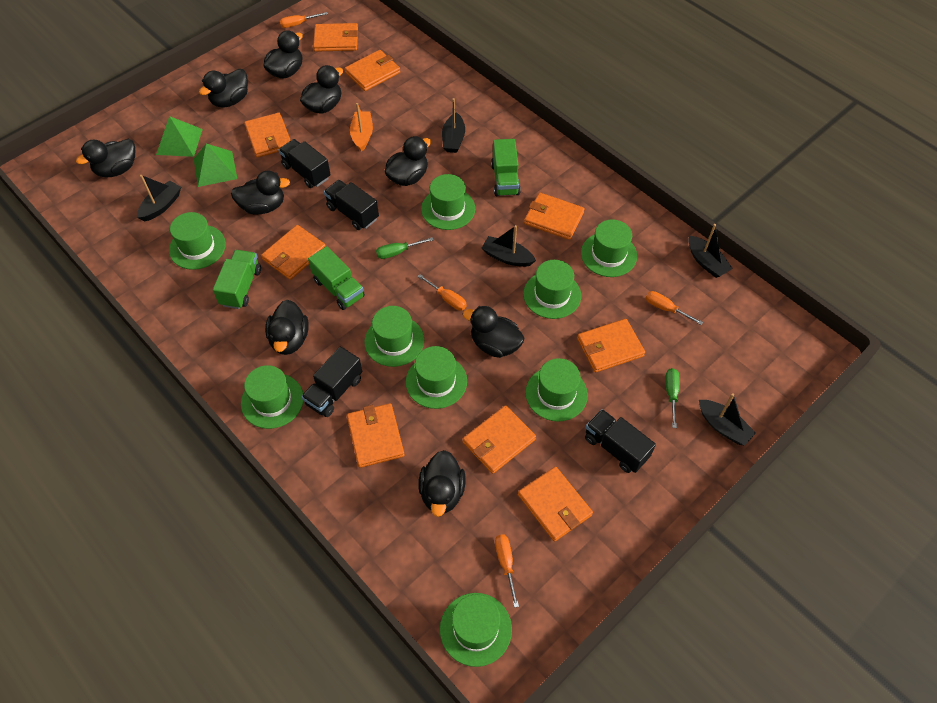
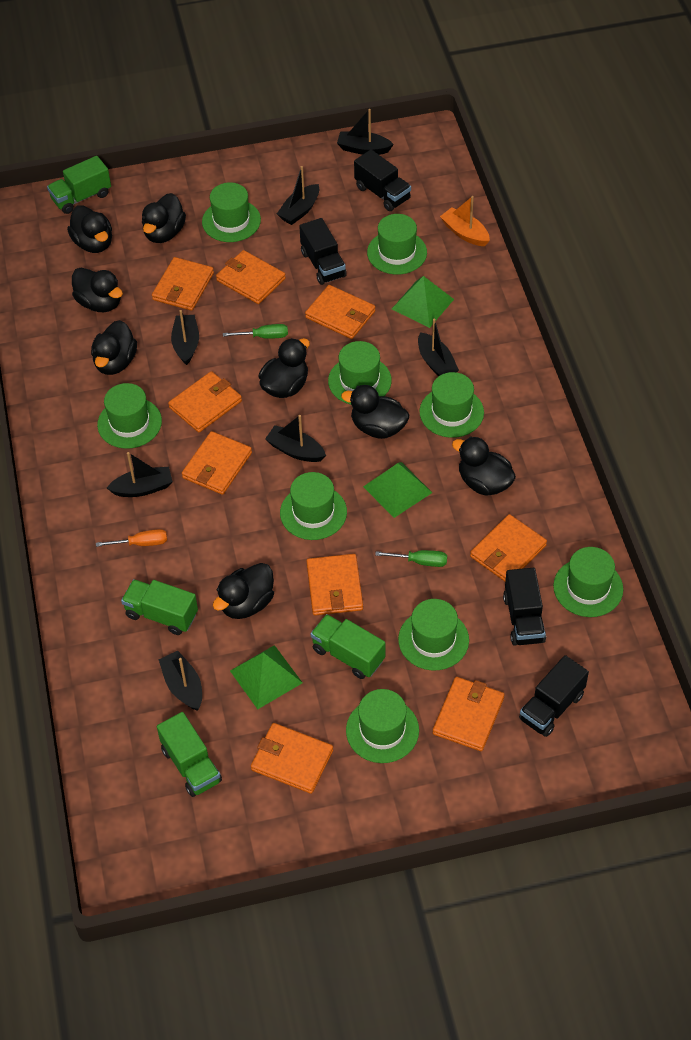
black boat: 5 -> 7
black duck: 9 -> 8
green pyramid: 2 -> 3
green truck: 3 -> 4
orange screwdriver: 4 -> 1

